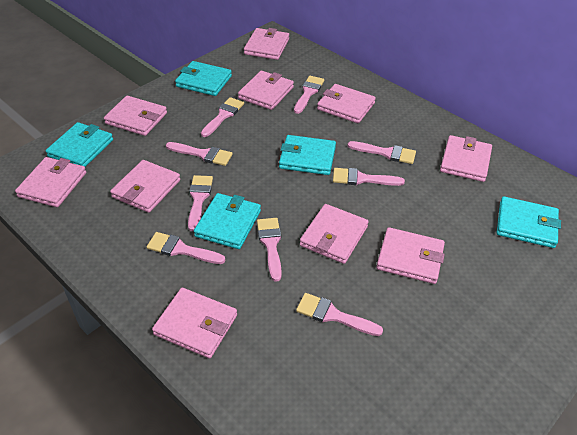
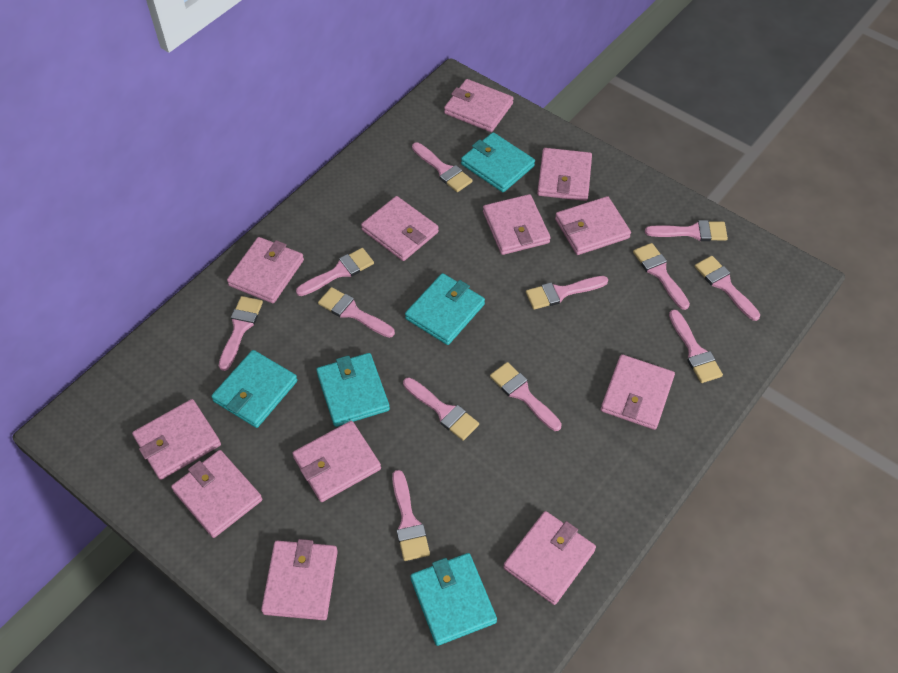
pink brush: 9 -> 12
pink wallet: 10 -> 12

